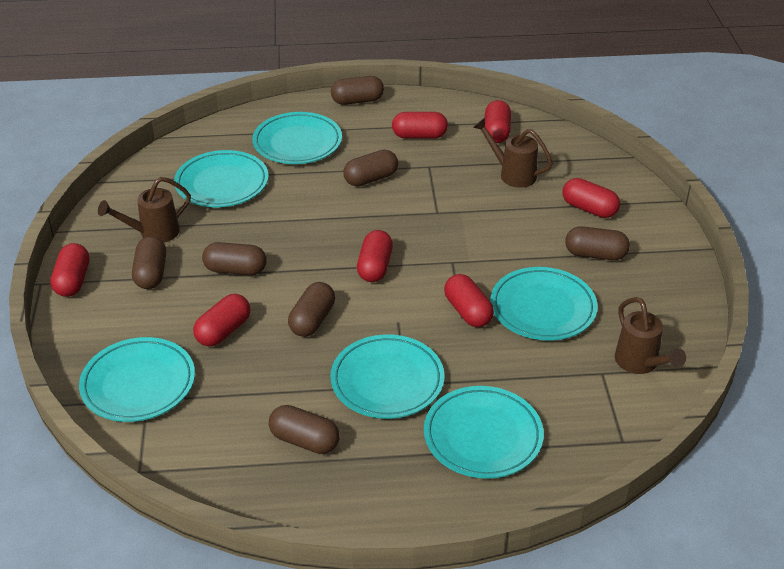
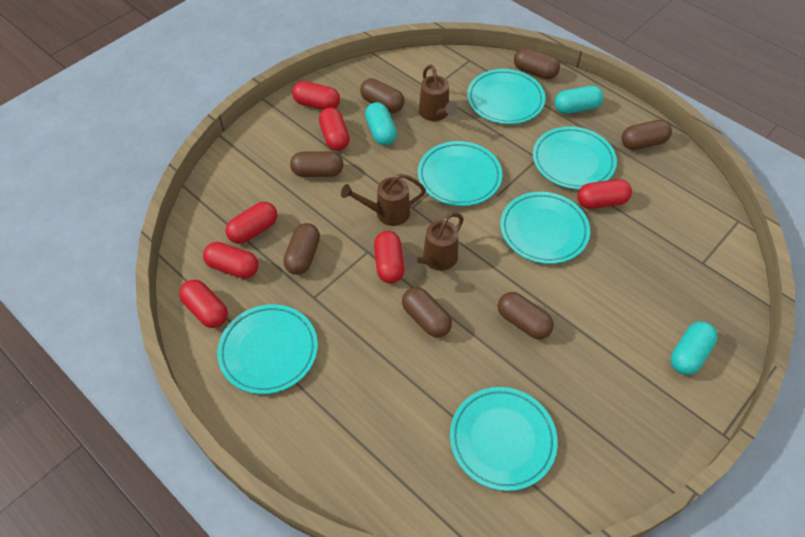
turquoise capsule: 0 -> 3

